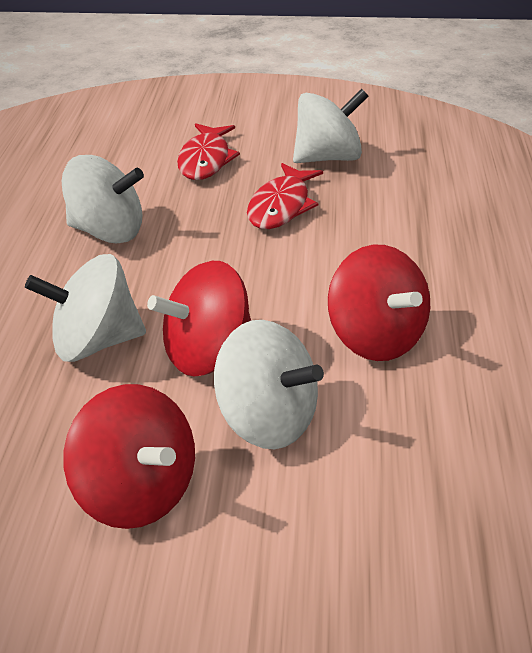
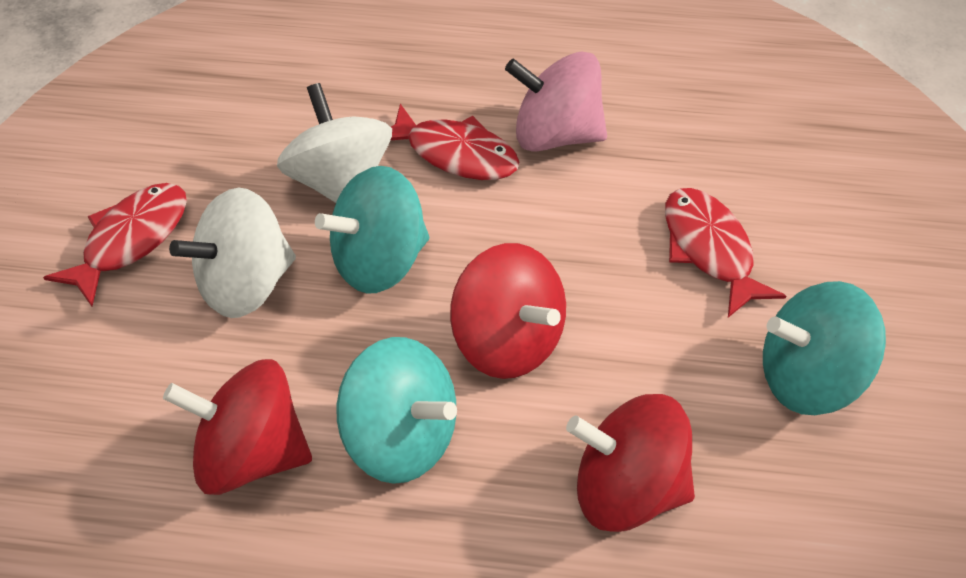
pink spinning top: 0 -> 1
red fish: 2 -> 3
turquoise spinning top: 0 -> 3
white spinning top: 4 -> 2

